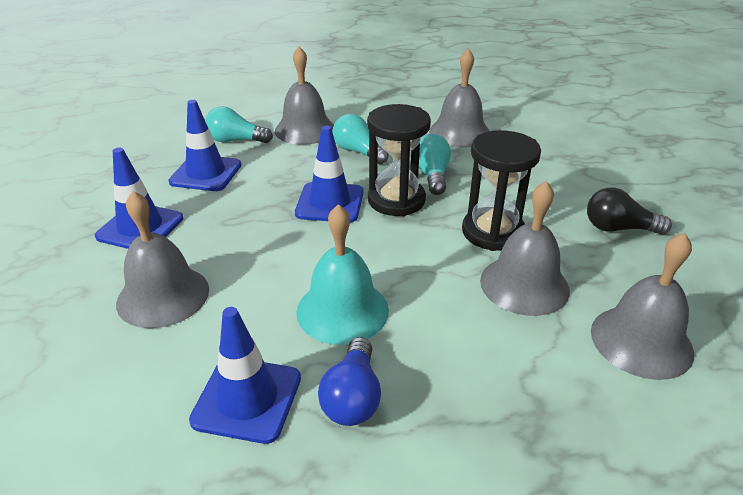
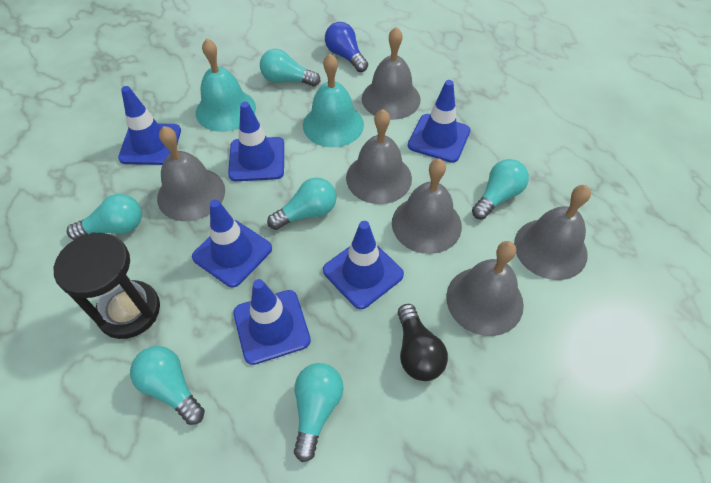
black hourglass: 2 -> 1
blue traffic cone: 4 -> 6
grey bell: 5 -> 6
turquoise bell: 1 -> 2
turquoise light bulb: 3 -> 6

